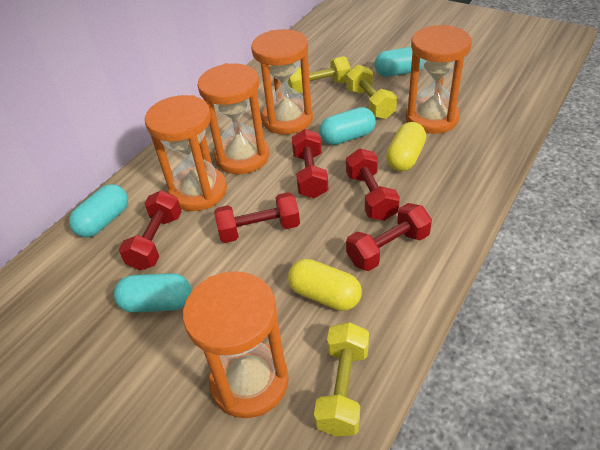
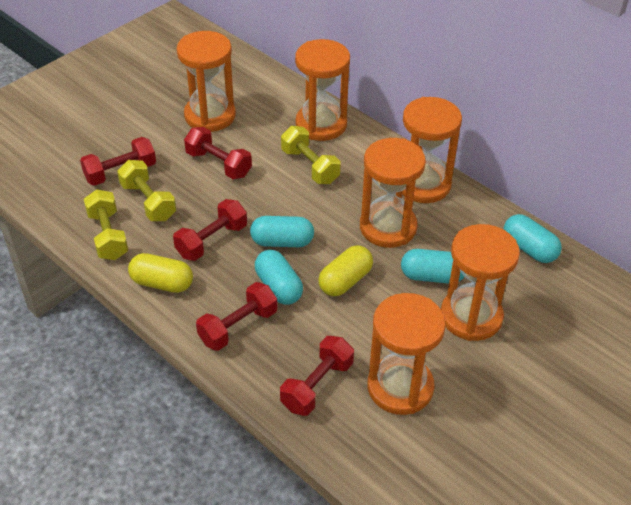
orange hourglass: 5 -> 6

